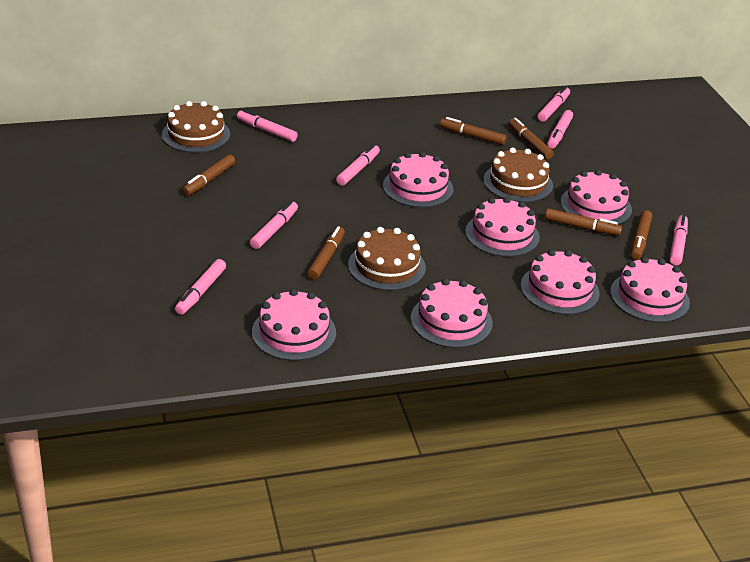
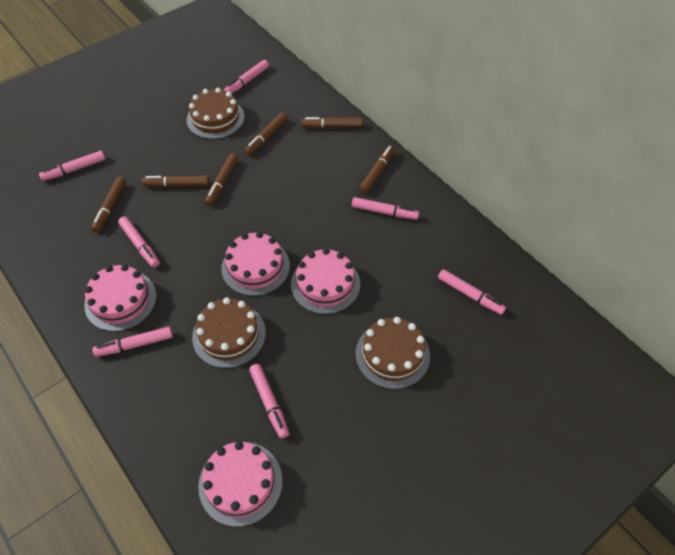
pink cake: 7 -> 4

